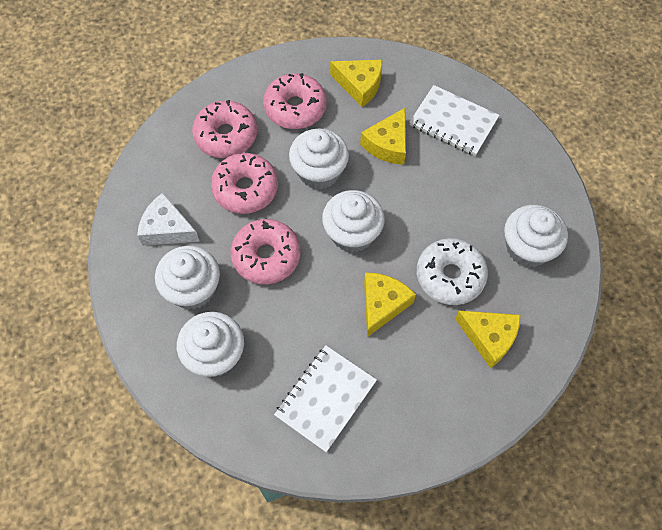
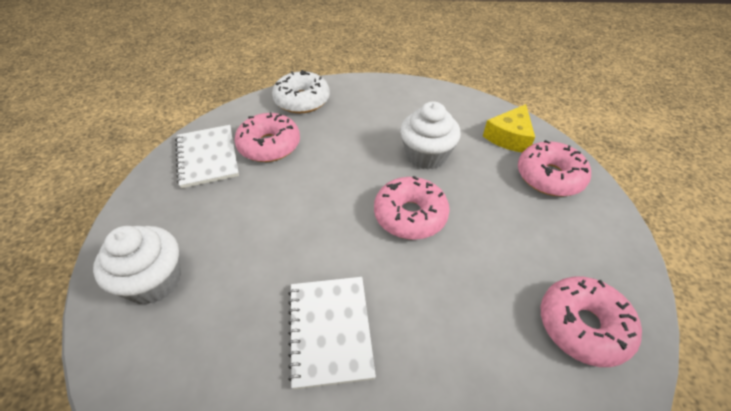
white cheese: 1 -> 0
white cupcake: 5 -> 2
yellow cheese: 4 -> 1

